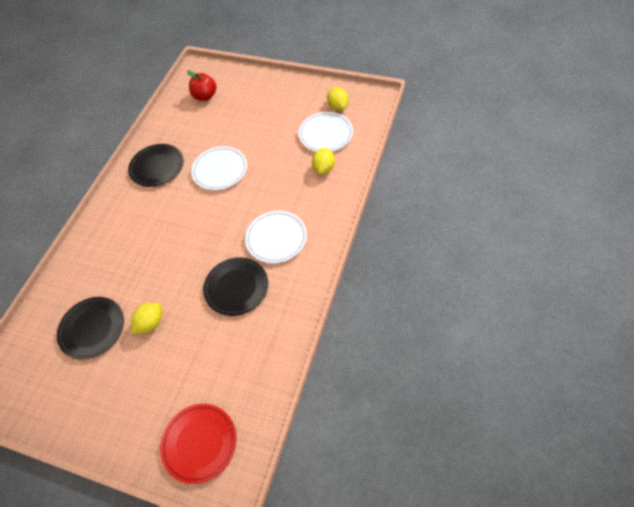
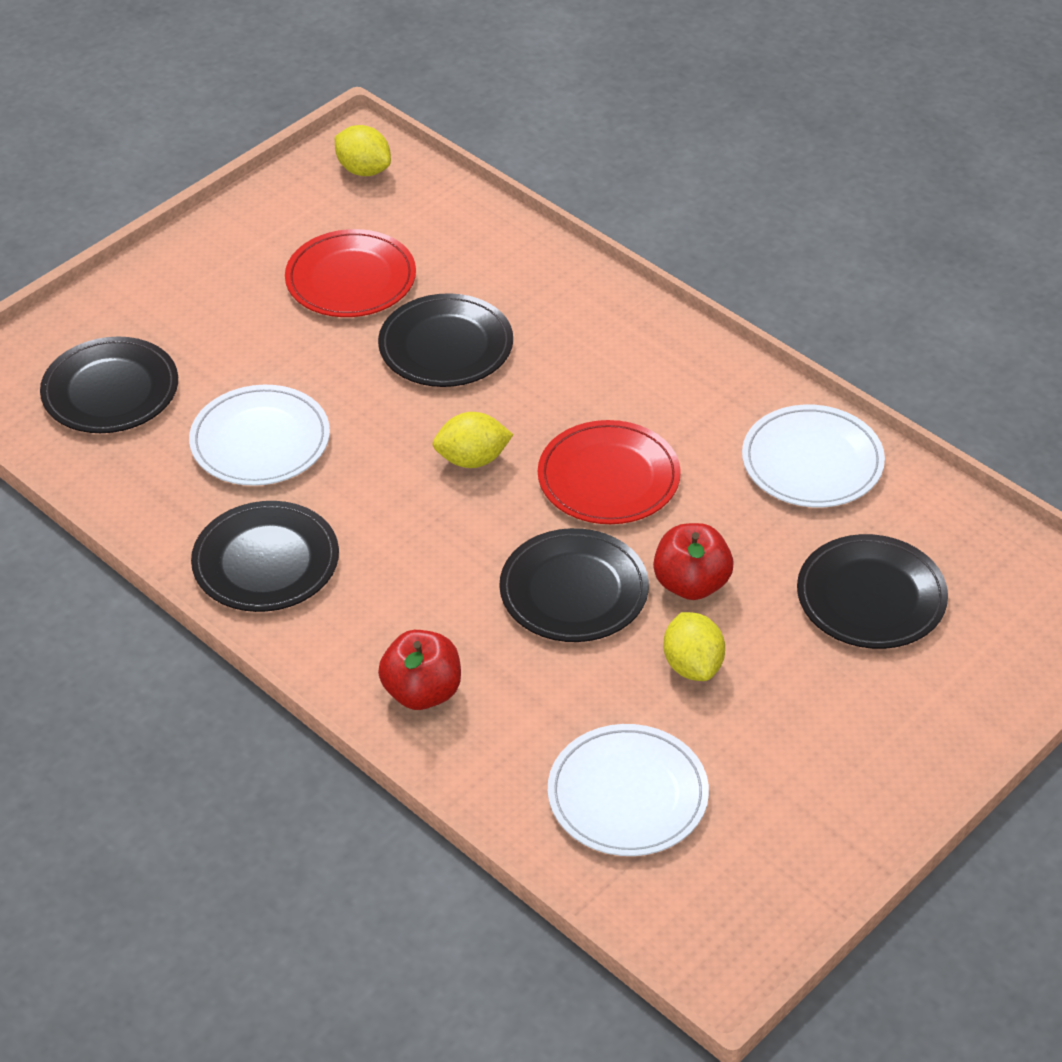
black plate: 3 -> 5
red apple: 1 -> 2
red plate: 1 -> 2

